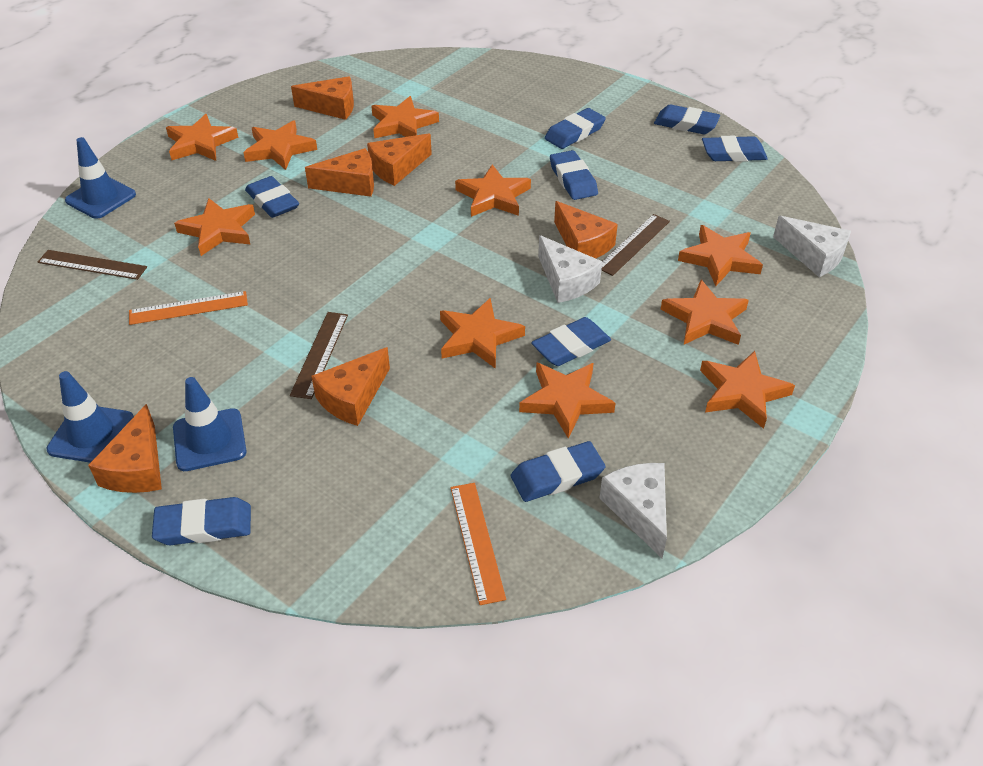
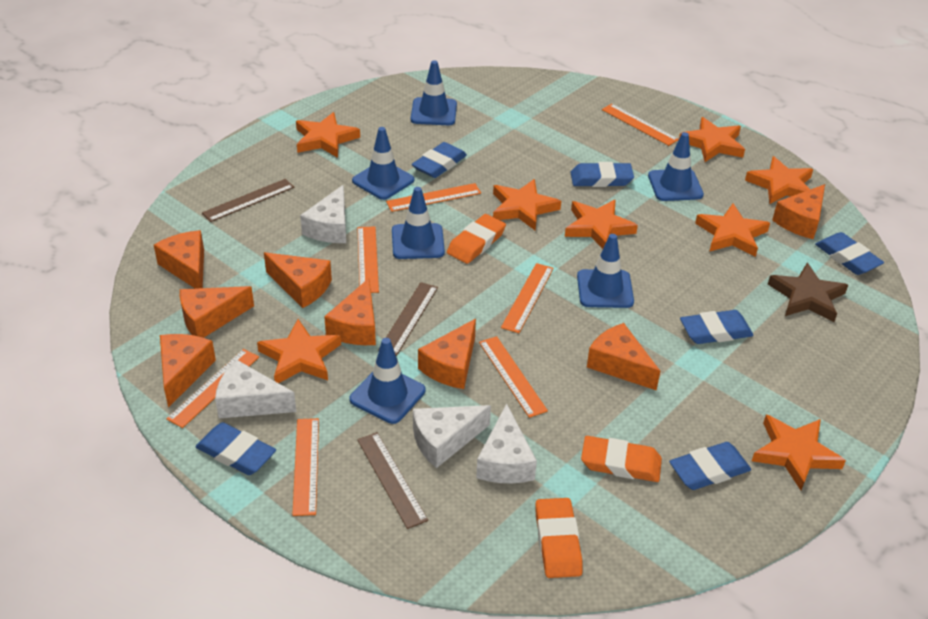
blue eraser: 8 -> 6
blue traffic cone: 3 -> 6
brown star: 0 -> 1
orange cheese: 6 -> 8
orange eraser: 0 -> 3
orange ruler: 2 -> 7
orange star: 10 -> 8
white cheese: 3 -> 4

